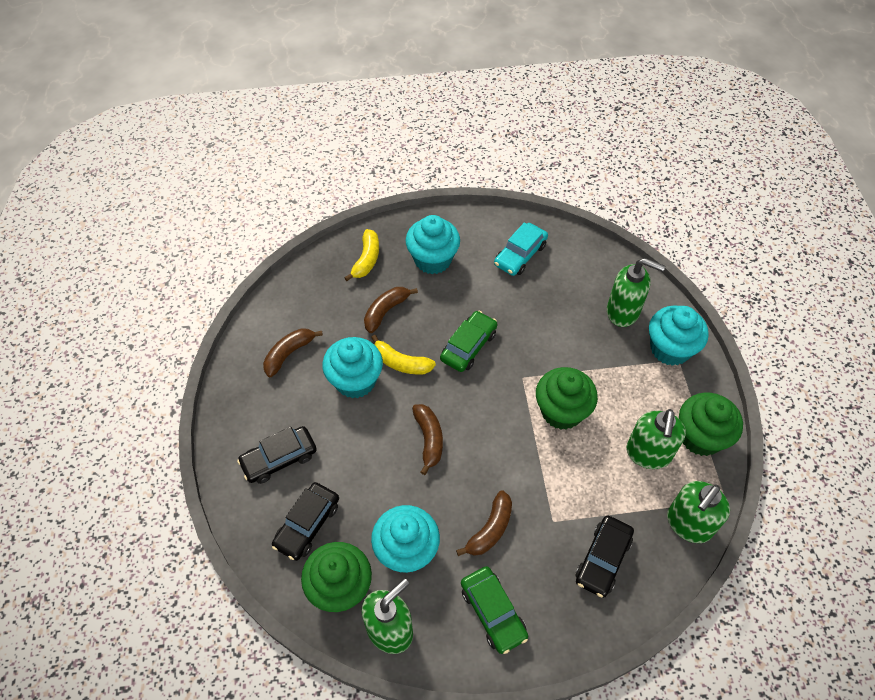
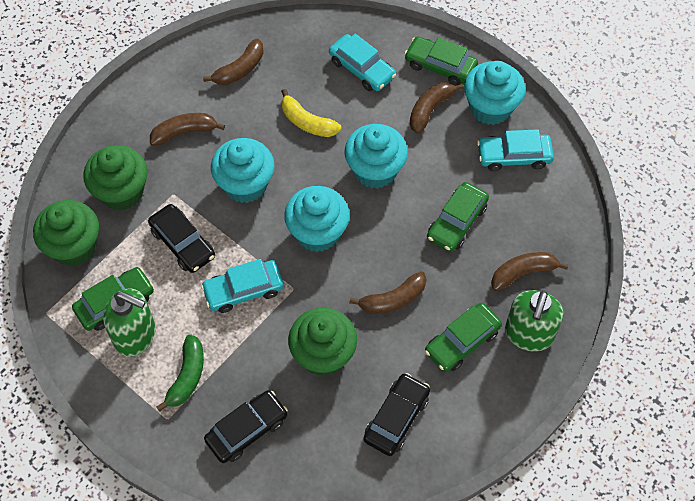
brown banana: 4 -> 5
green banana: 0 -> 1
green car: 2 -> 4
green soap dispenser: 4 -> 2
turquoise car: 1 -> 3
yellow banana: 2 -> 1

